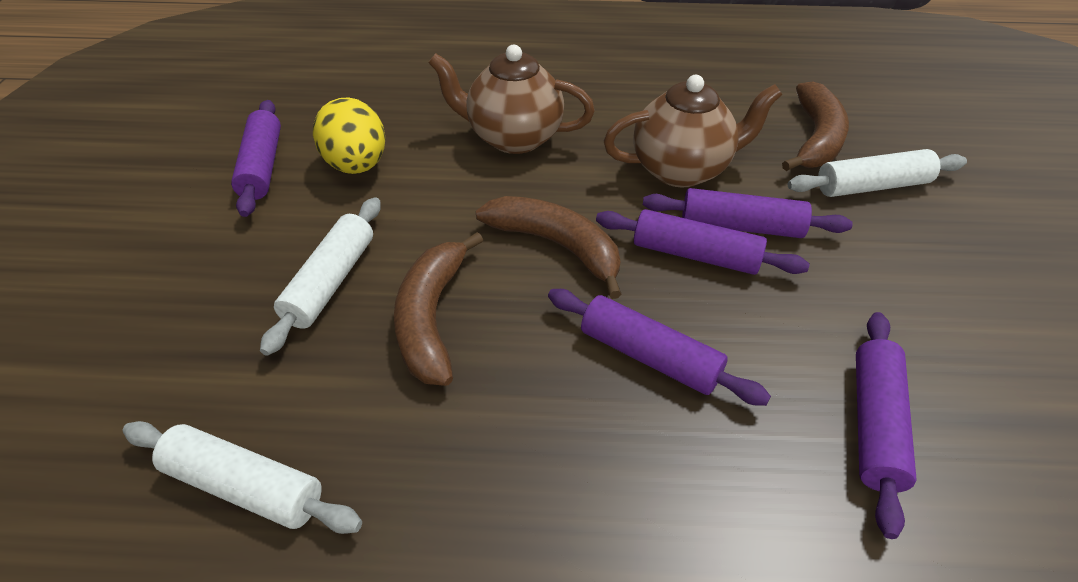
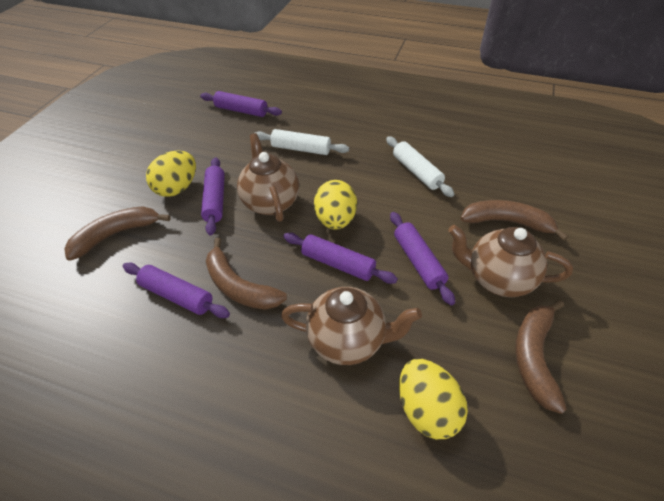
brown banana: 3 -> 4
brown teapot: 2 -> 3
white rolling pin: 3 -> 2
yellow egg: 1 -> 3

